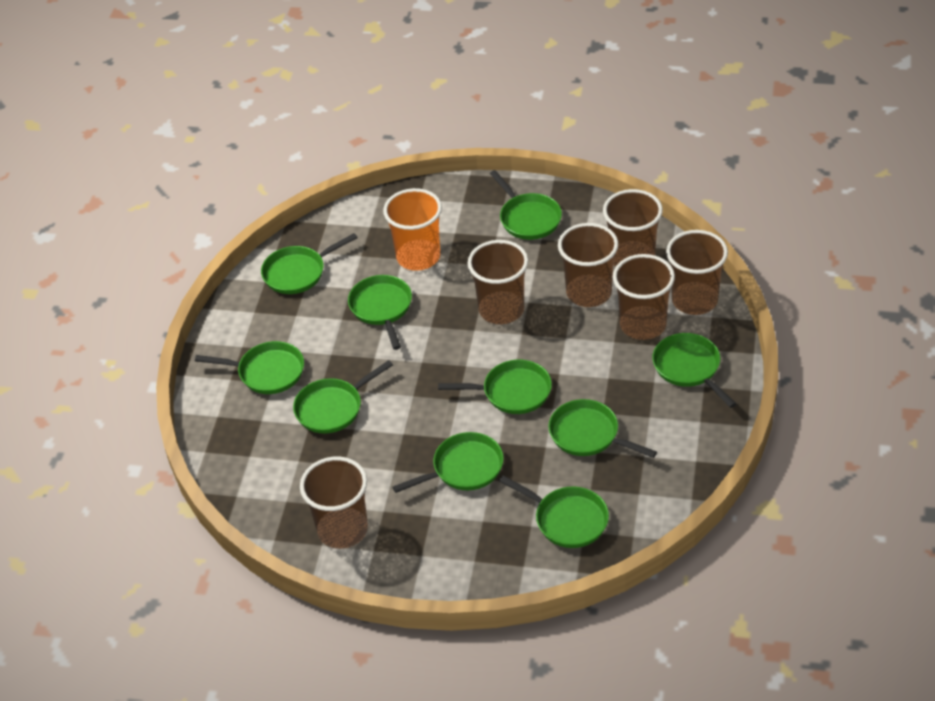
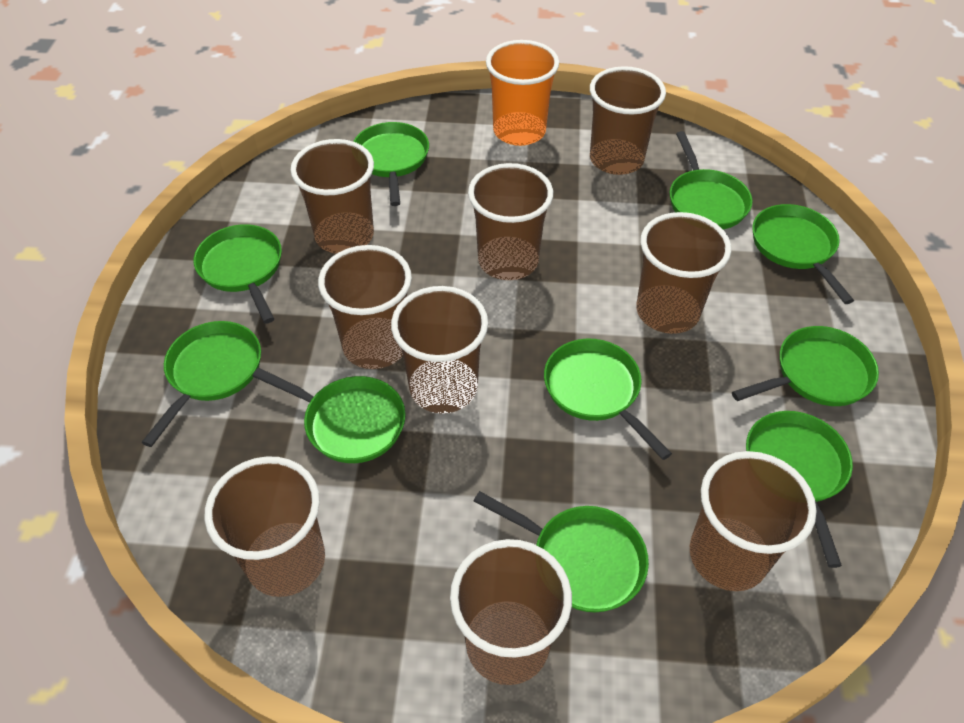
brown cup: 6 -> 9

